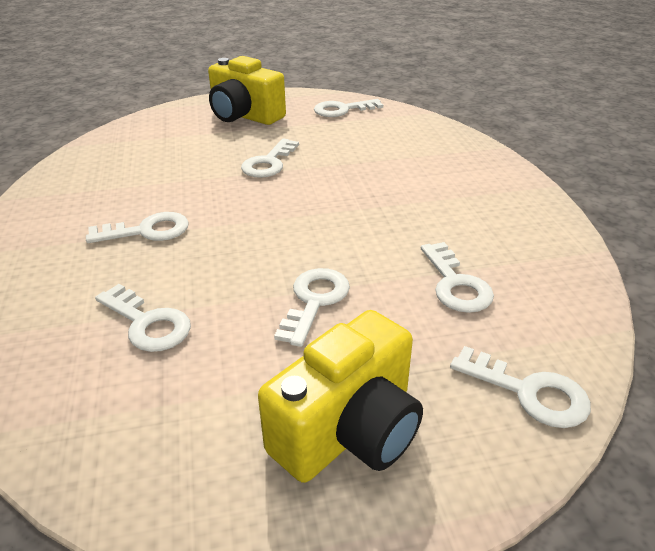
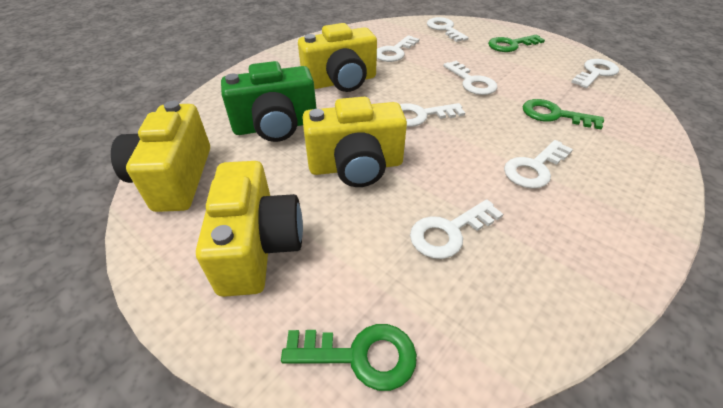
green camera: 0 -> 1
green key: 0 -> 3
yellow camera: 2 -> 4

